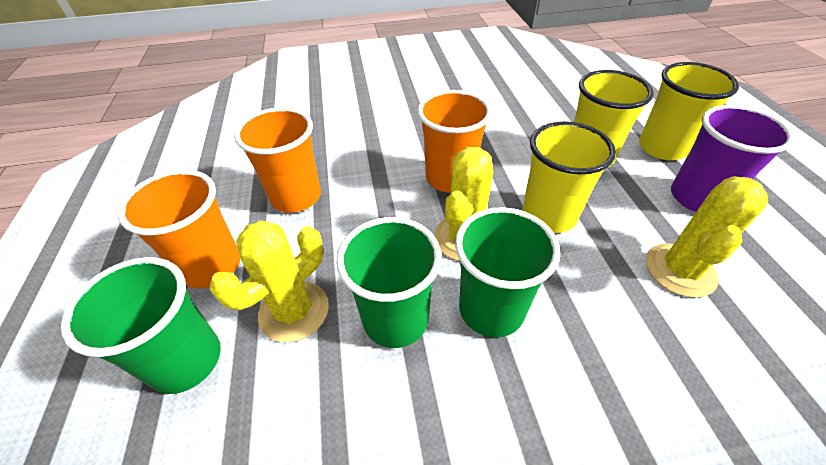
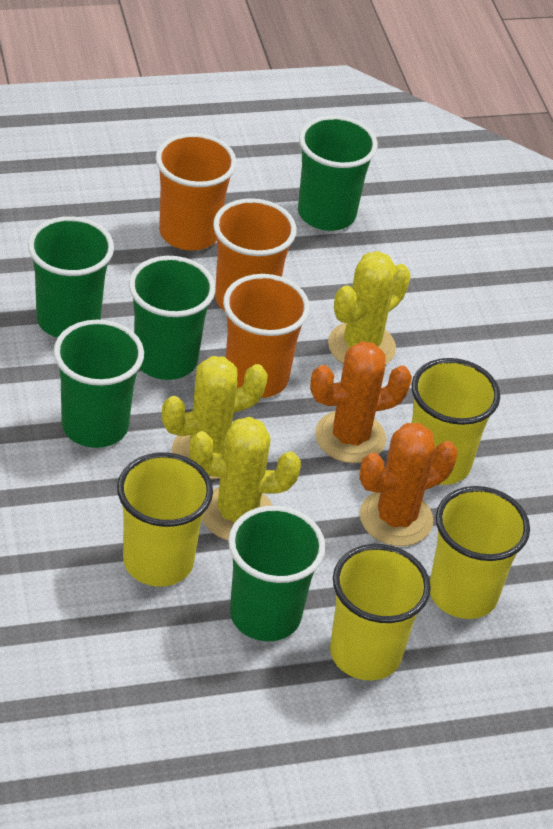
green cup: 3 -> 5
orange cactus: 0 -> 2
purple cup: 1 -> 0
yellow cup: 3 -> 4

